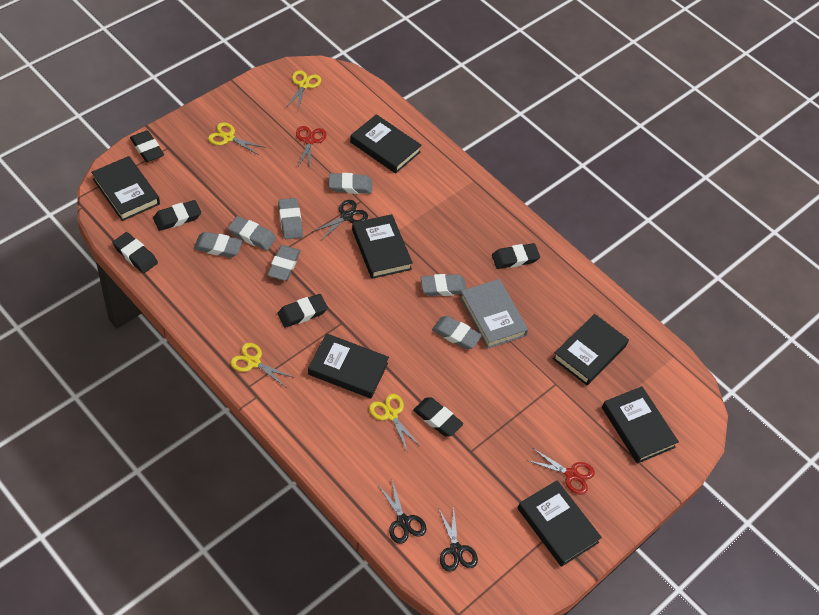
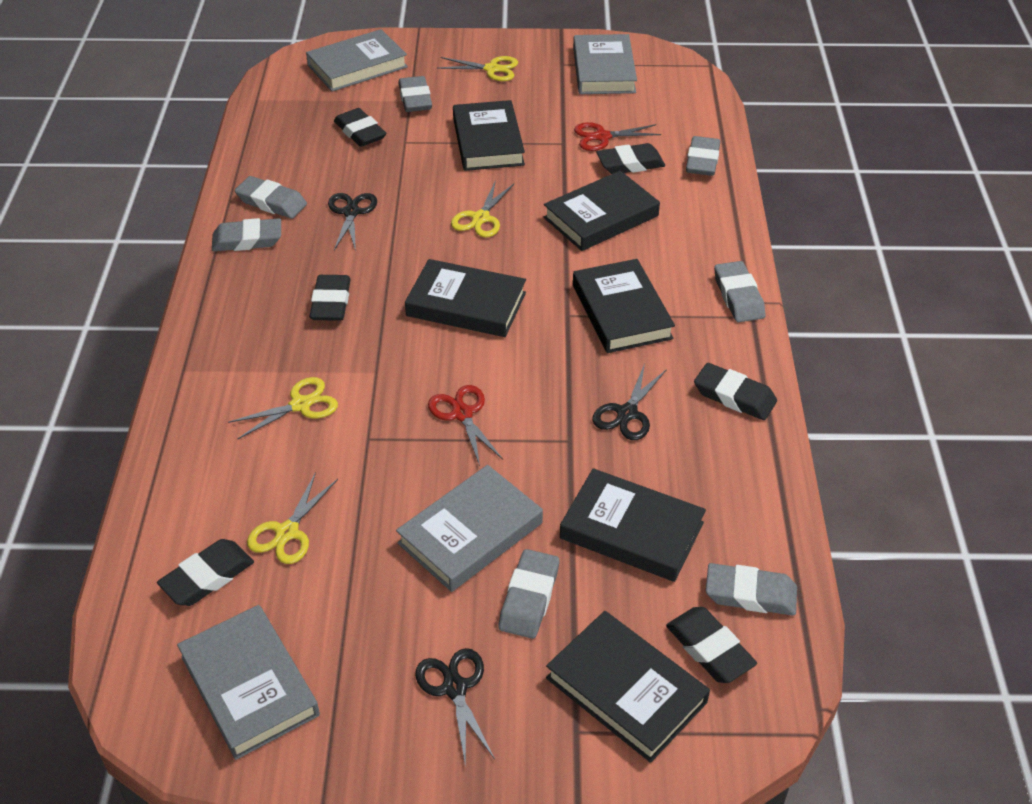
black book: 7 -> 6
grey book: 1 -> 4

